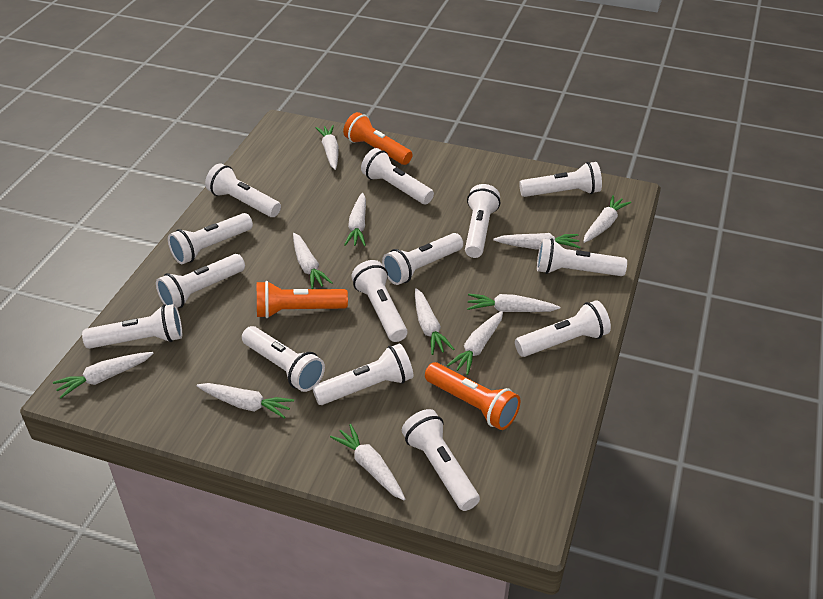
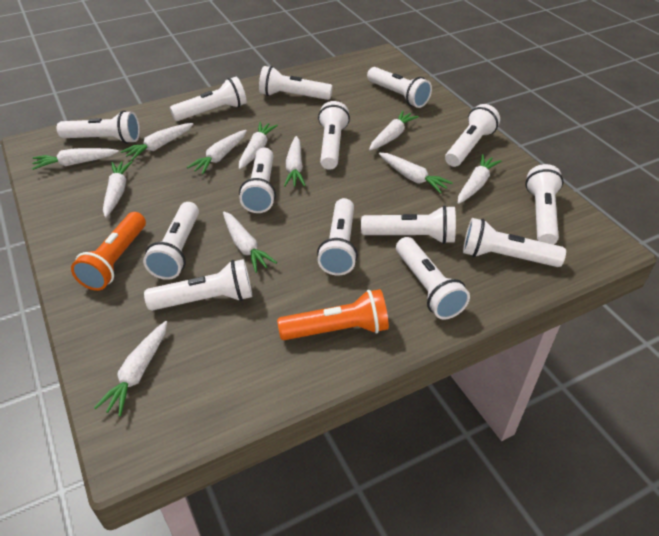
orange flashlight: 3 -> 2

